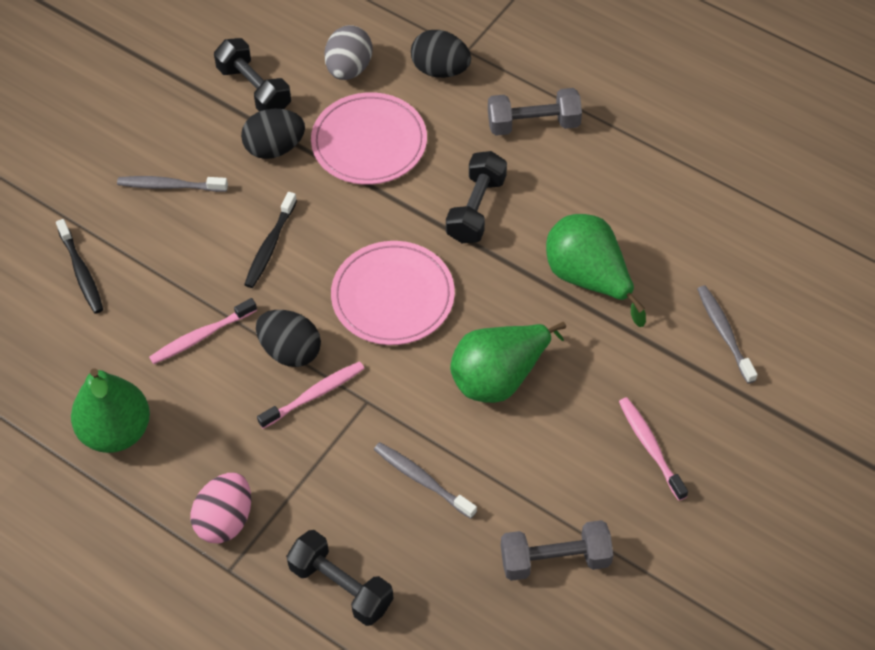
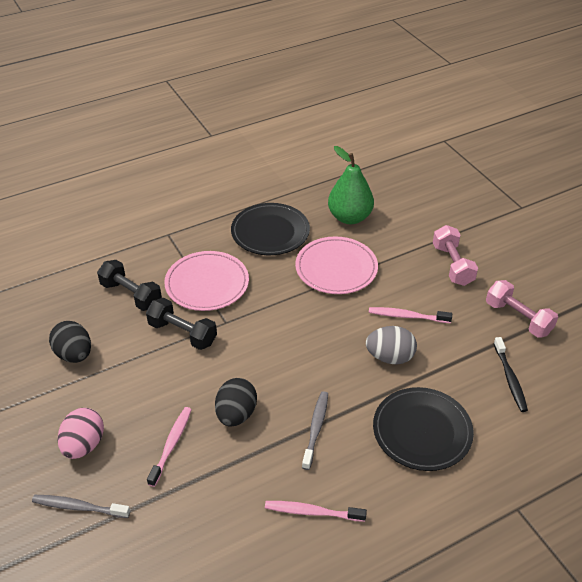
black dumbbell: 3 -> 2
black egg: 3 -> 2
black plate: 0 -> 2
black toothbrush: 2 -> 1
green pear: 3 -> 1
grey dumbbell: 2 -> 0
grey toothbrush: 3 -> 2
pink dumbbell: 0 -> 2

